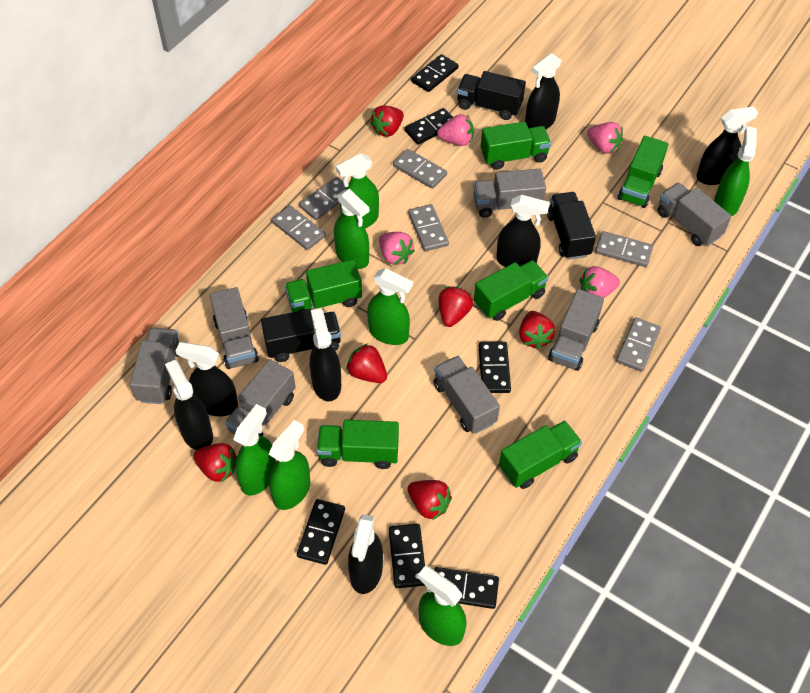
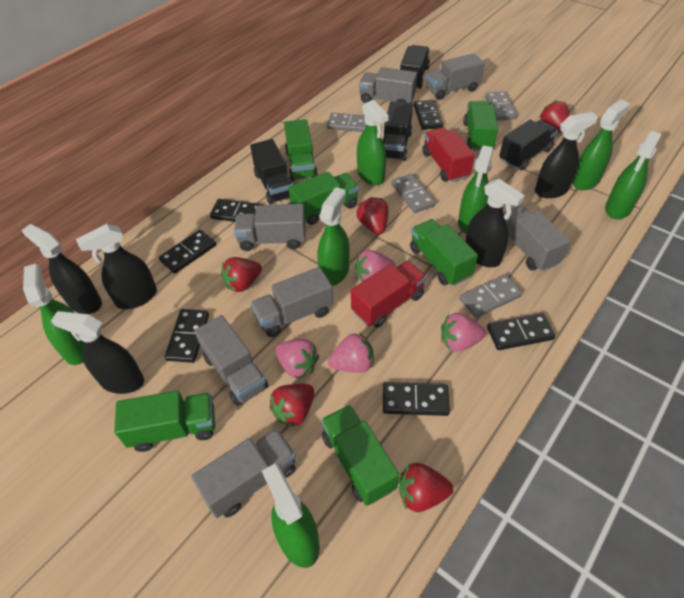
black spray bottle: 7 -> 5
black truck: 3 -> 4
grey domino: 6 -> 4
red strawberry: 6 -> 5
red truck: 0 -> 2

